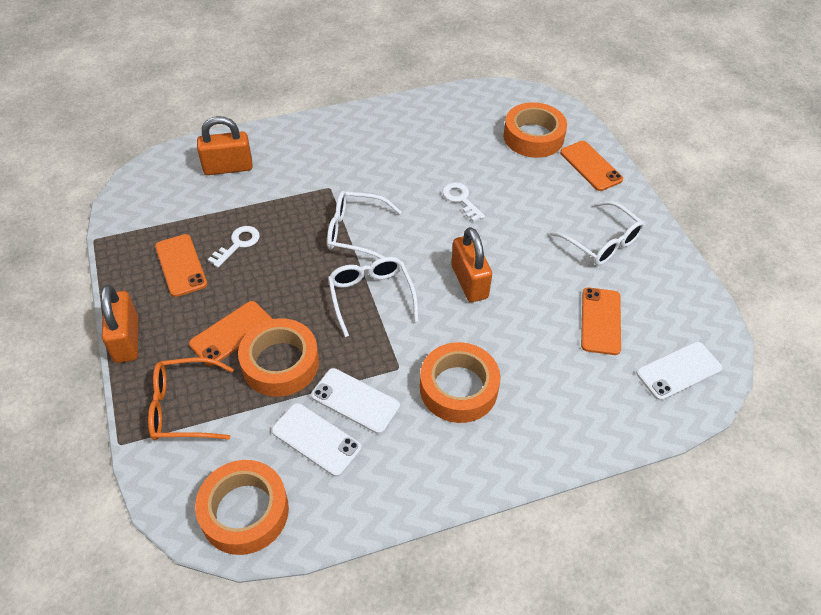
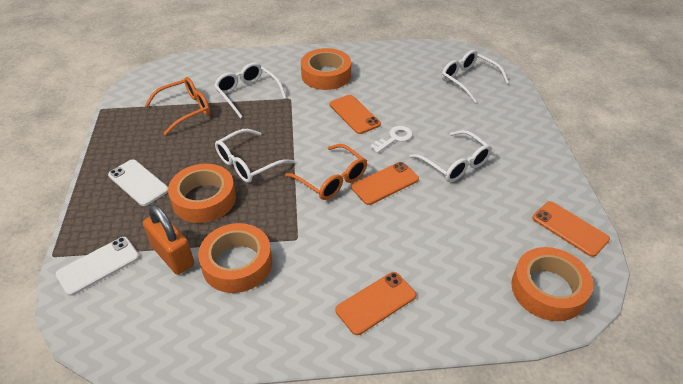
orange glasses: 1 -> 2
orange padlock: 3 -> 1
white glasses: 3 -> 4
white key: 2 -> 1
white phone: 3 -> 2

